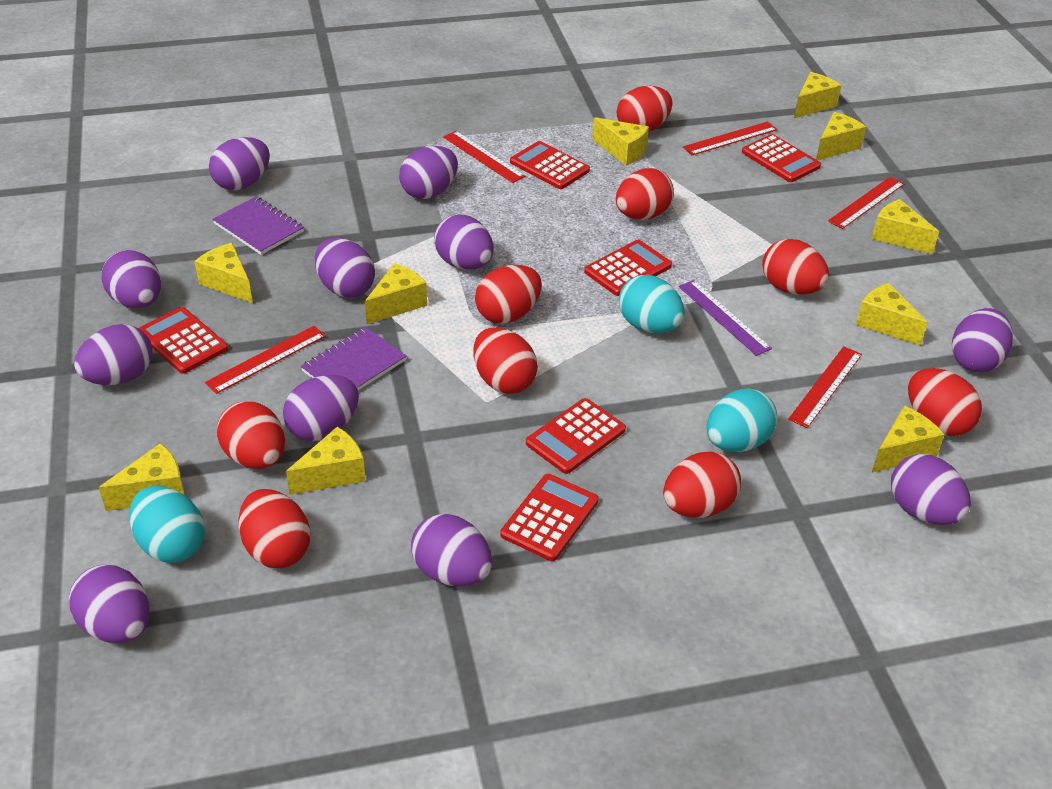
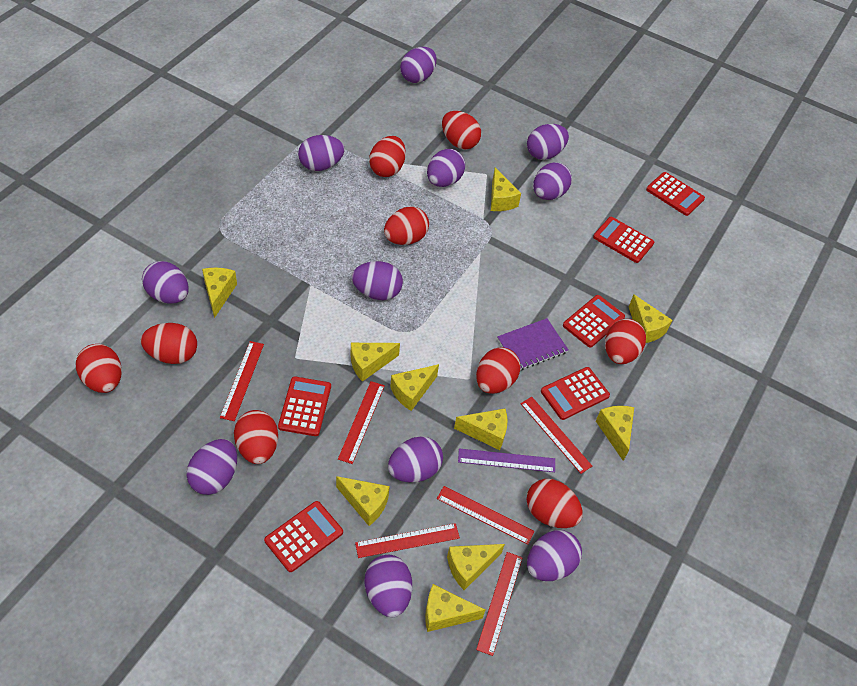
purple notebook: 2 -> 1
red ruler: 5 -> 6
turquoise egg: 3 -> 0

